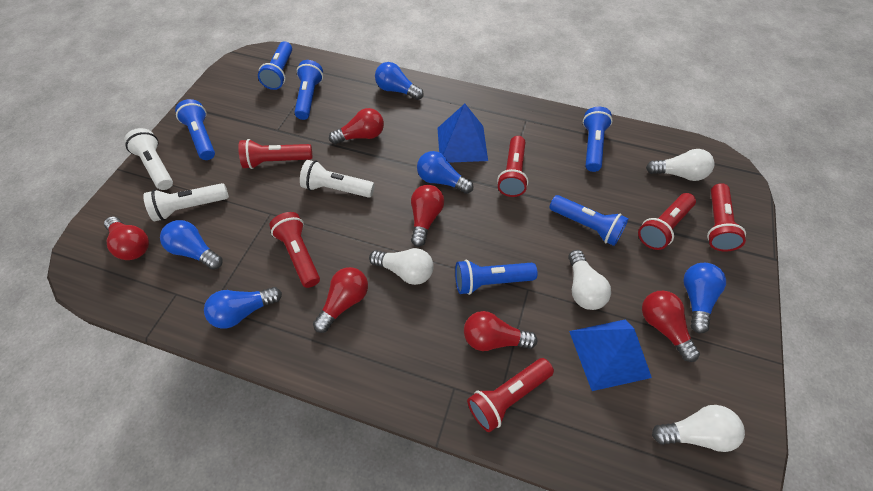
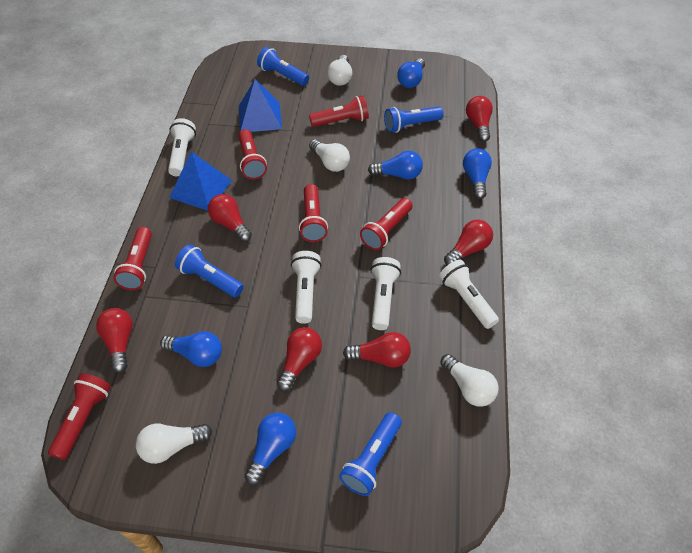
blue flashlight: 6 -> 4
white flashlight: 3 -> 4

